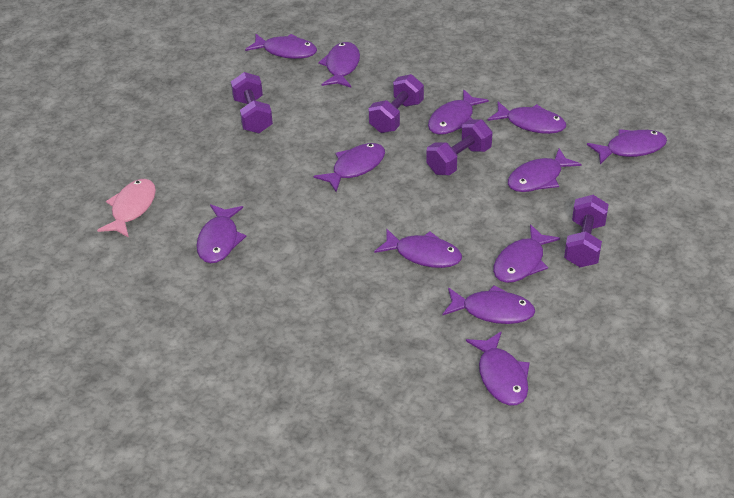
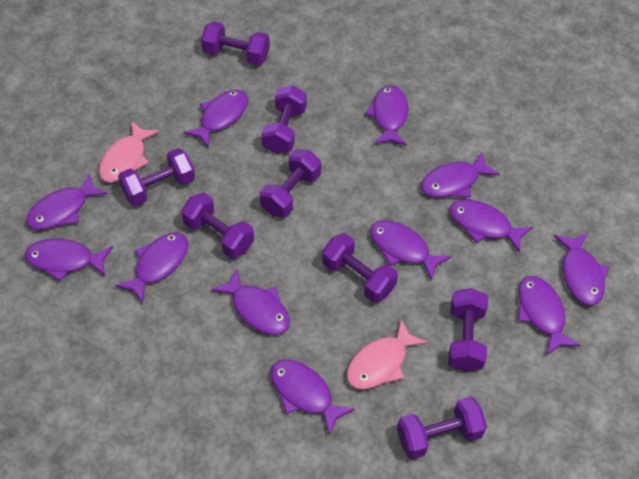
pink fish: 1 -> 2
purple dumbbell: 4 -> 8

